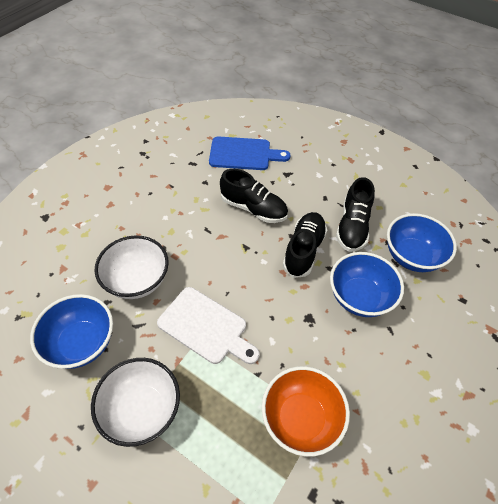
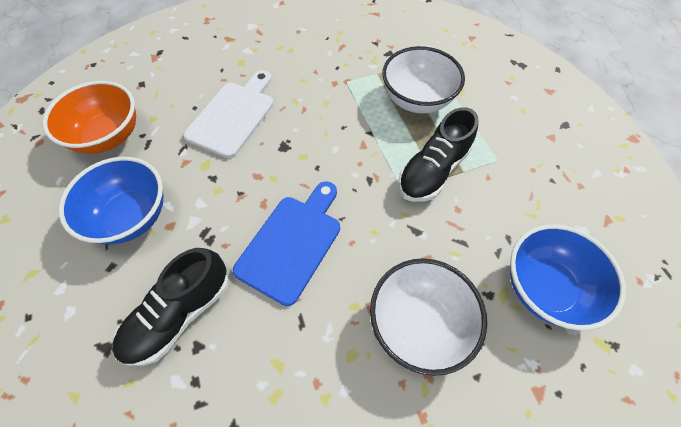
black shoe: 3 -> 2
blue bowl: 3 -> 2

